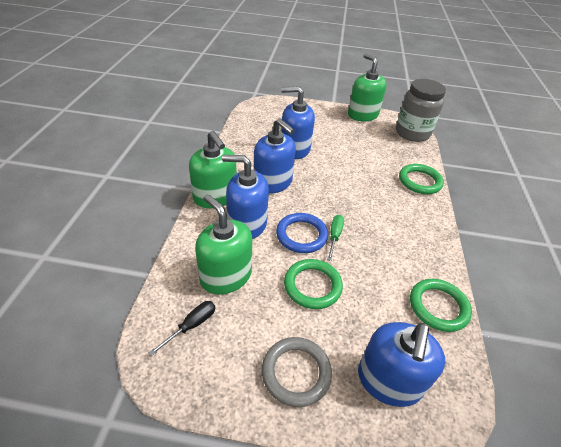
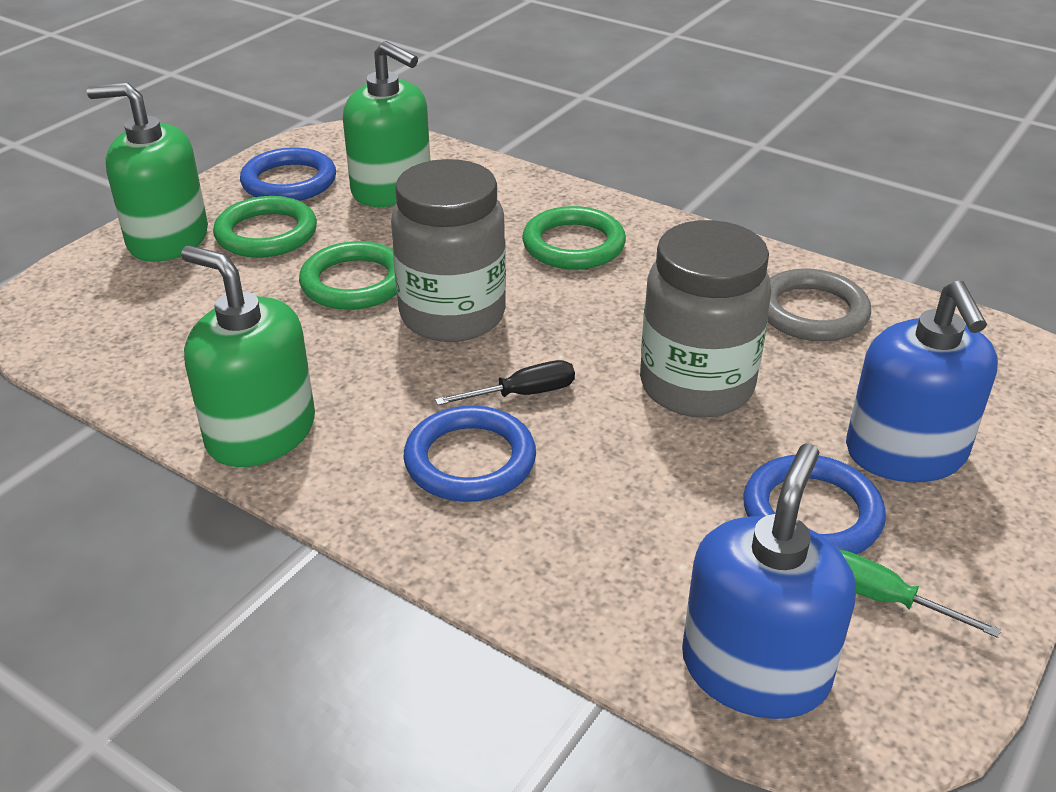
blue ring: 1 -> 3
blue soap dispenser: 4 -> 2
grey jar: 1 -> 2

